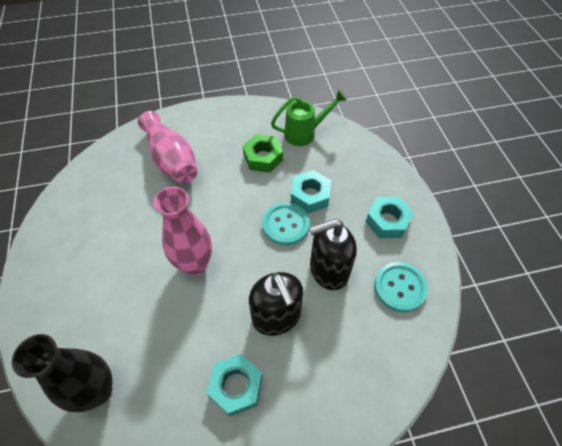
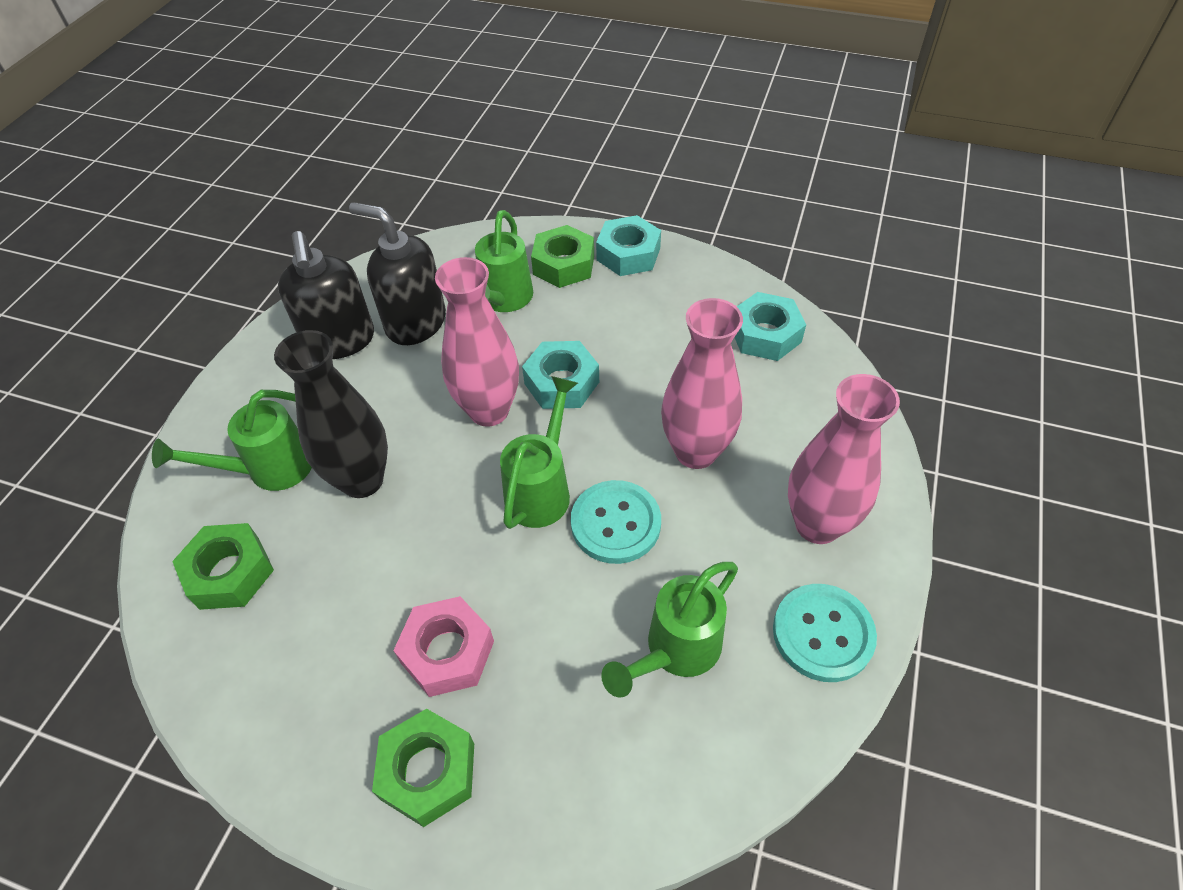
green nut: 1 -> 3
green watering can: 1 -> 4
pink nut: 0 -> 1
pink vase: 2 -> 3

